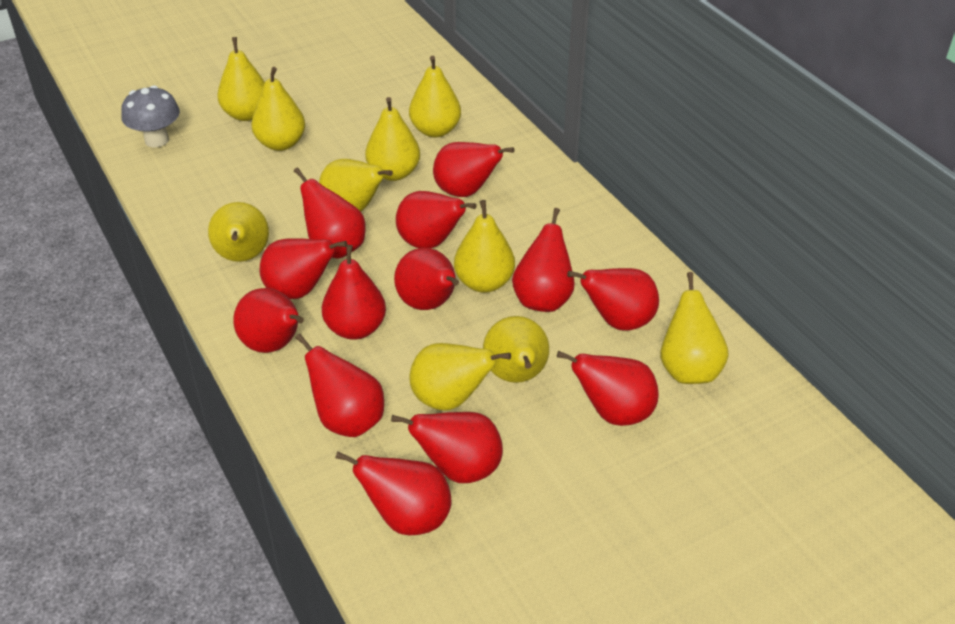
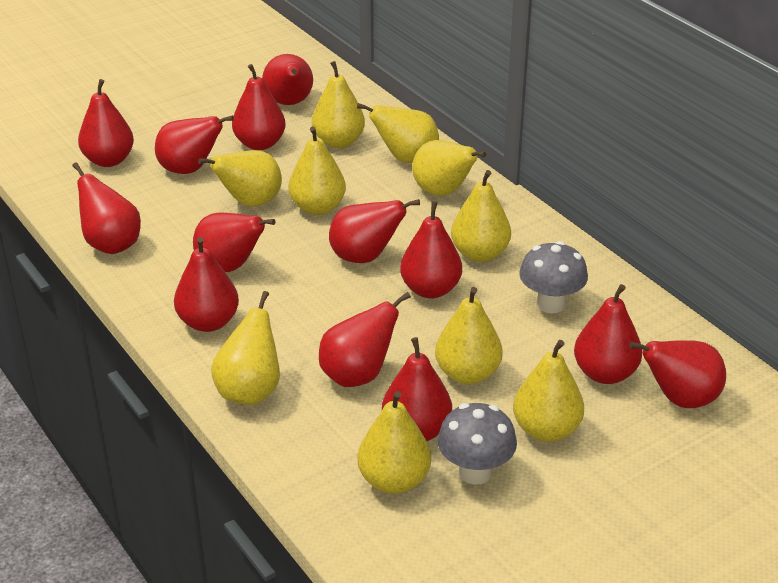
grey mushroom: 1 -> 2

